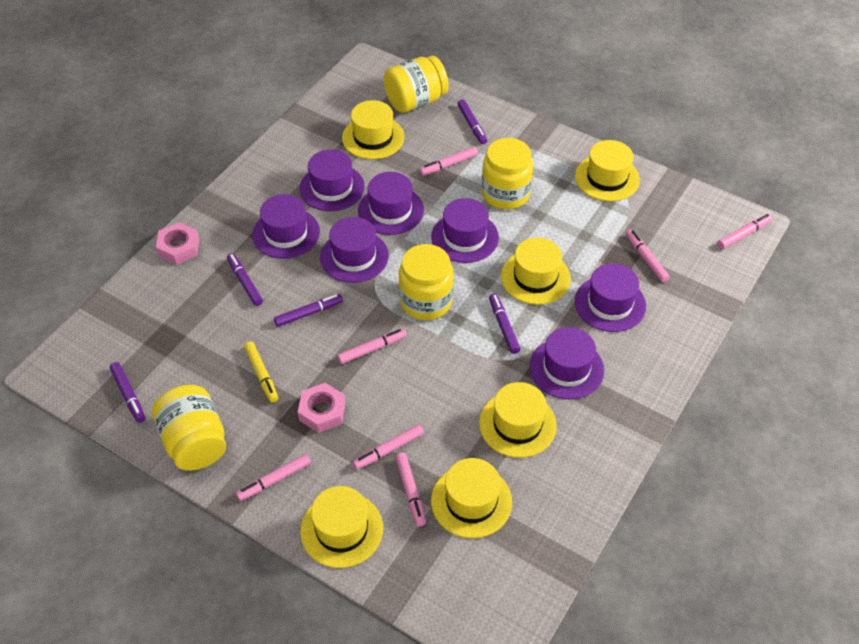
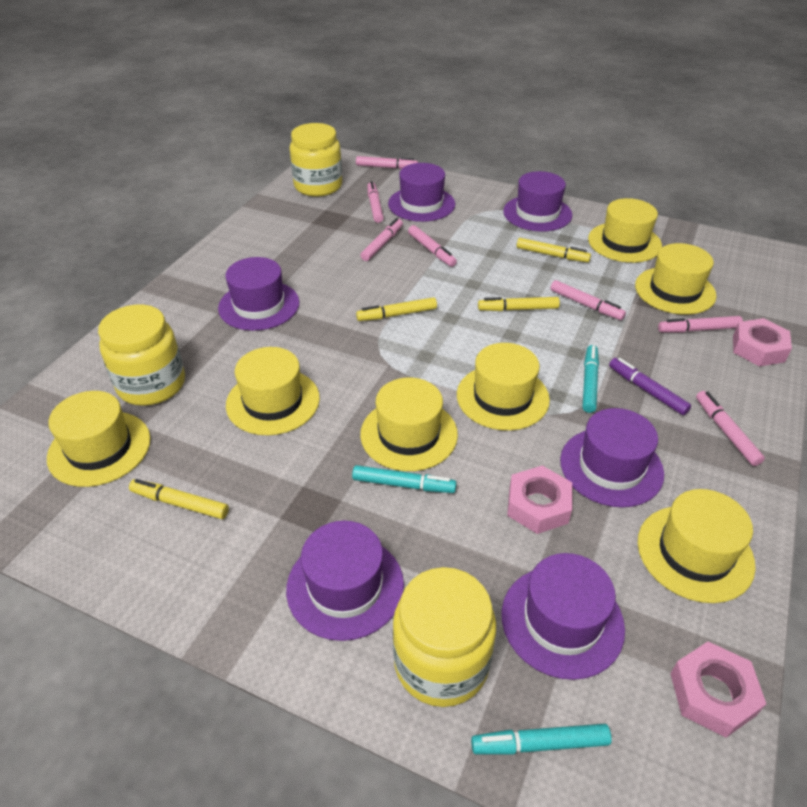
pink nut: 2 -> 3
purple hat: 7 -> 6
purple marker: 5 -> 1
turquoise marker: 0 -> 3
yellow hat: 6 -> 7
yellow jar: 4 -> 3
yellow marker: 1 -> 4

